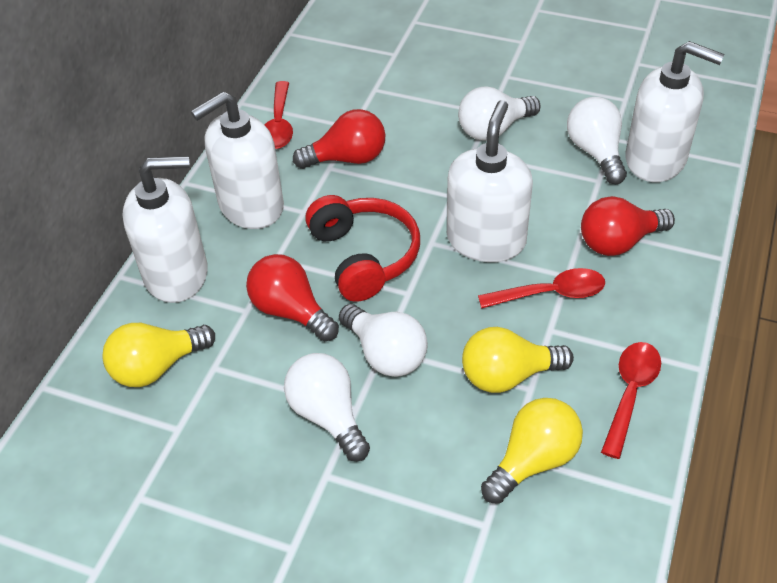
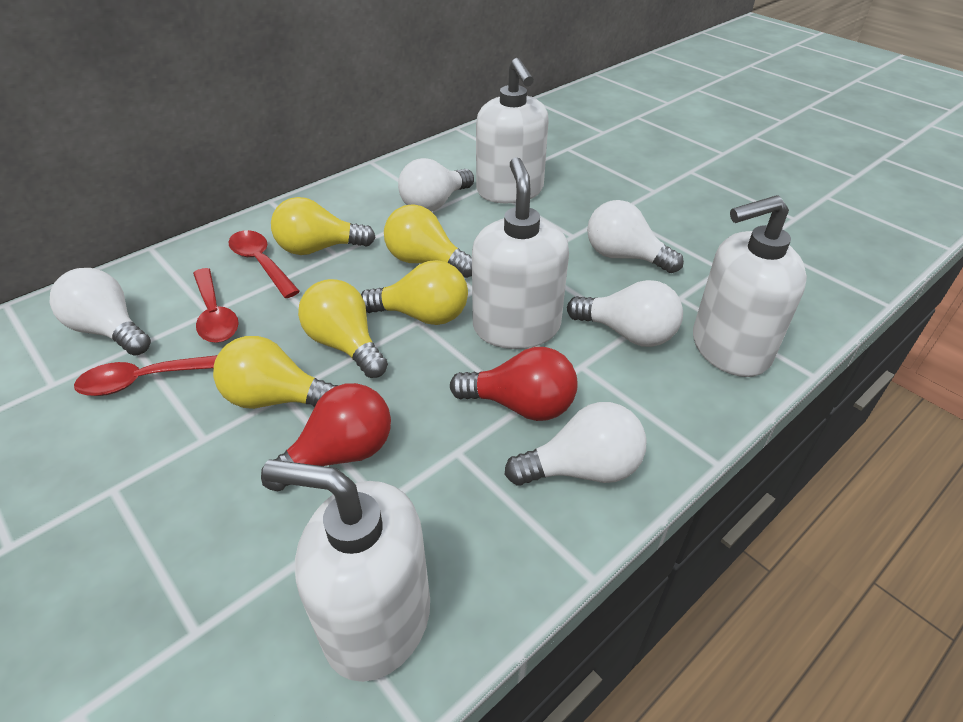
red headphones: 1 -> 0
red light bulb: 3 -> 2
white light bulb: 4 -> 5
yellow light bulb: 3 -> 5

